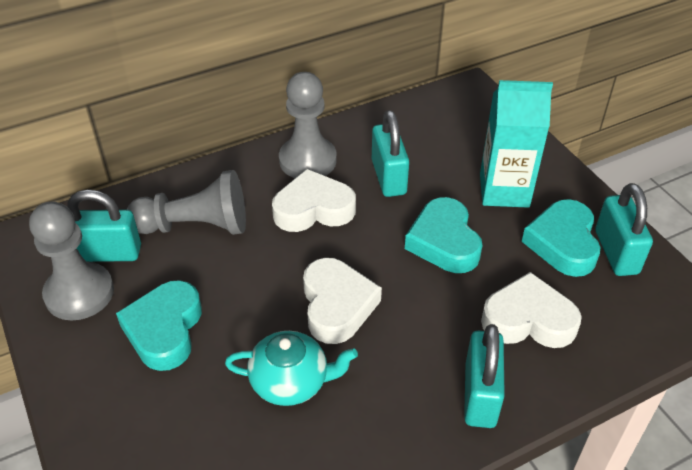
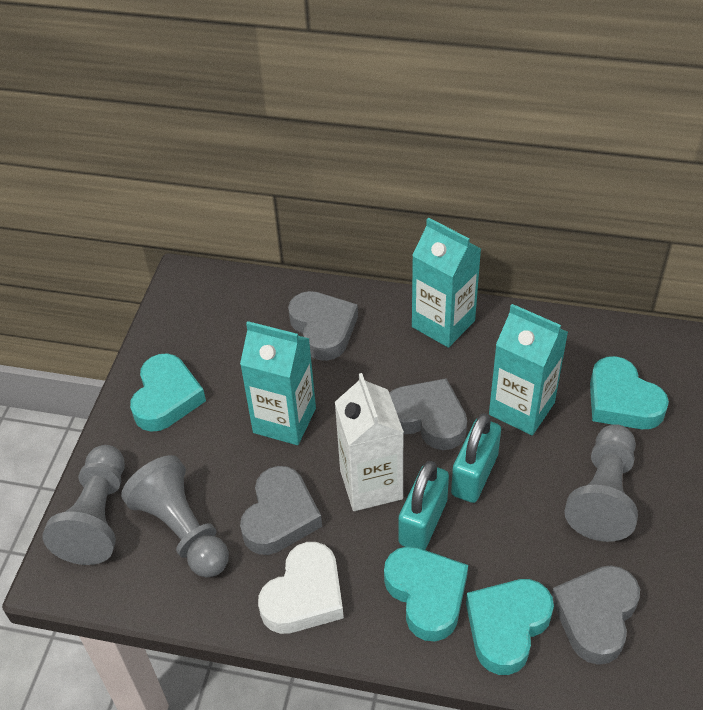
grey heart: 0 -> 4
turquoise carton: 1 -> 3
turquoise heart: 3 -> 4
turquoise padlock: 4 -> 2
turquoise teapot: 1 -> 0
white carton: 0 -> 1
white heart: 3 -> 1

